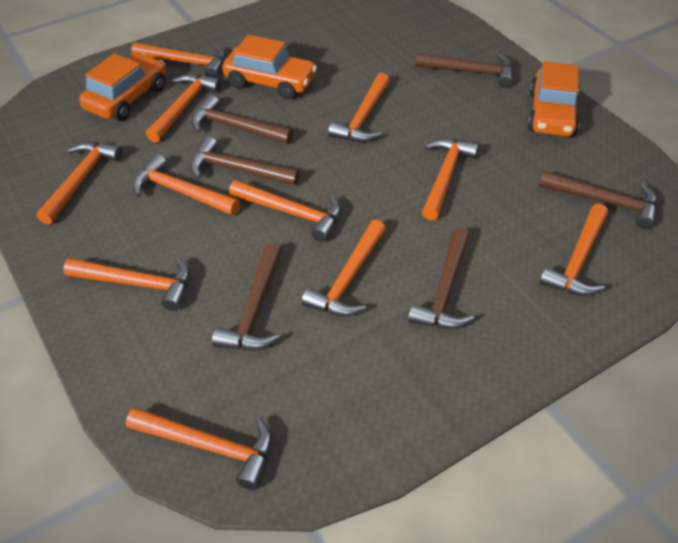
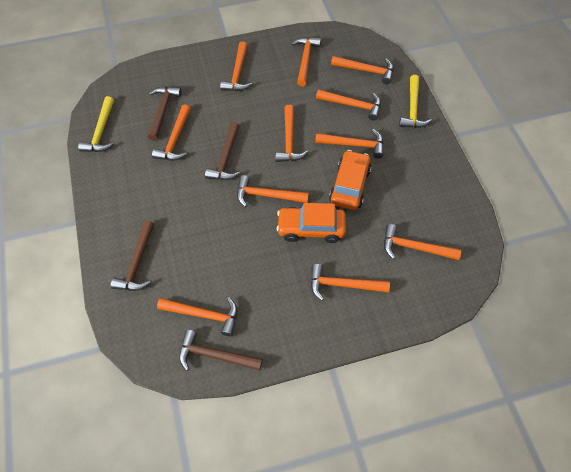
brown hammer: 6 -> 4
orange car: 3 -> 2
yellow hammer: 0 -> 2

